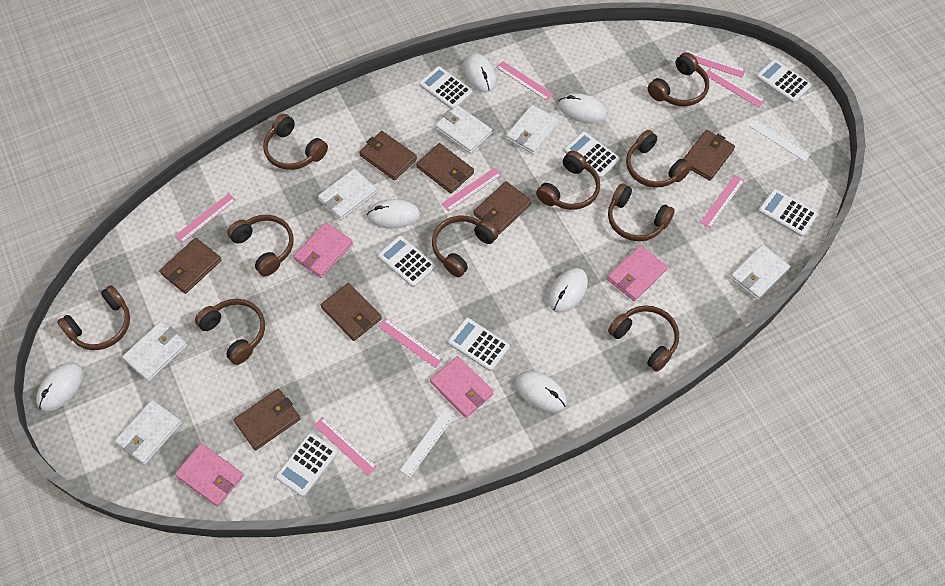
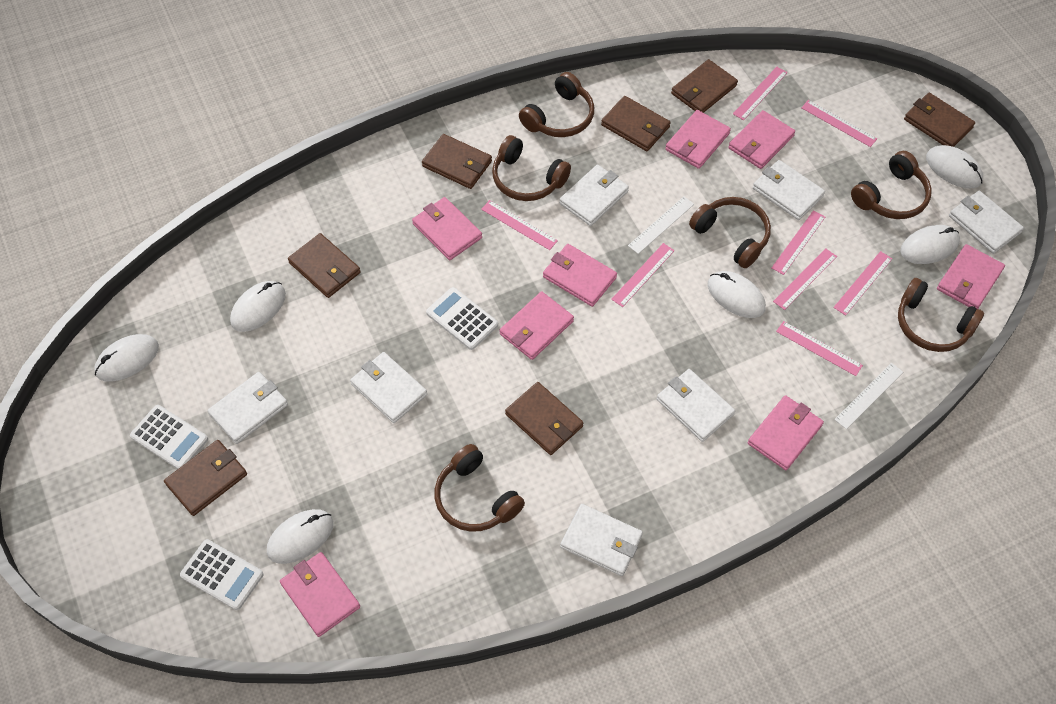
brown headphones: 10 -> 6
pink wallet: 4 -> 8
white calculator: 7 -> 3
white wallet: 6 -> 7

